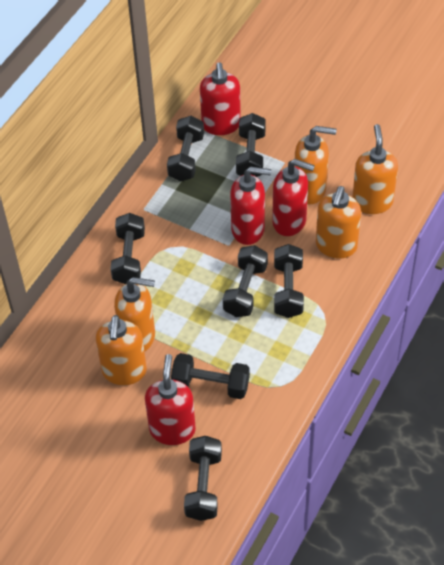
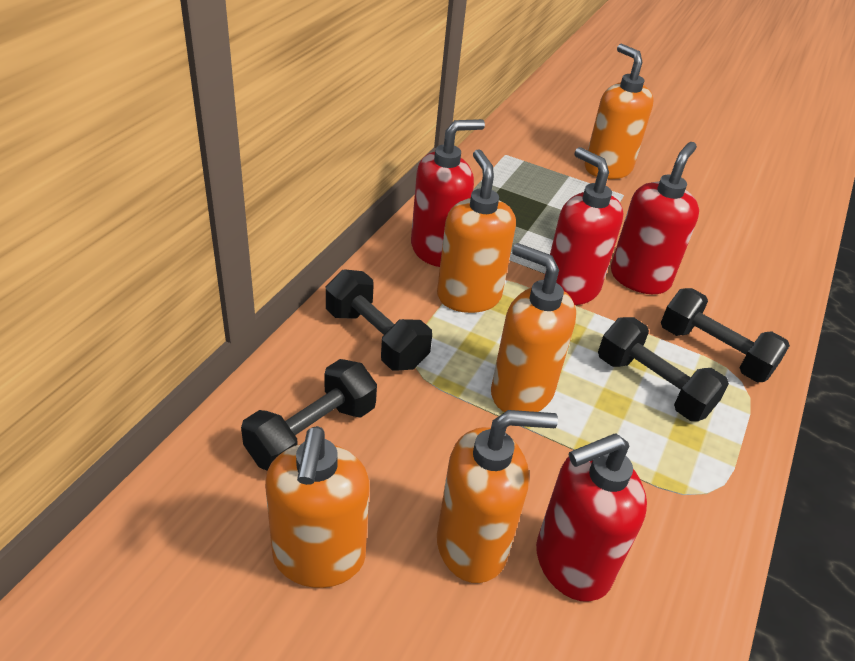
black dumbbell: 7 -> 4

